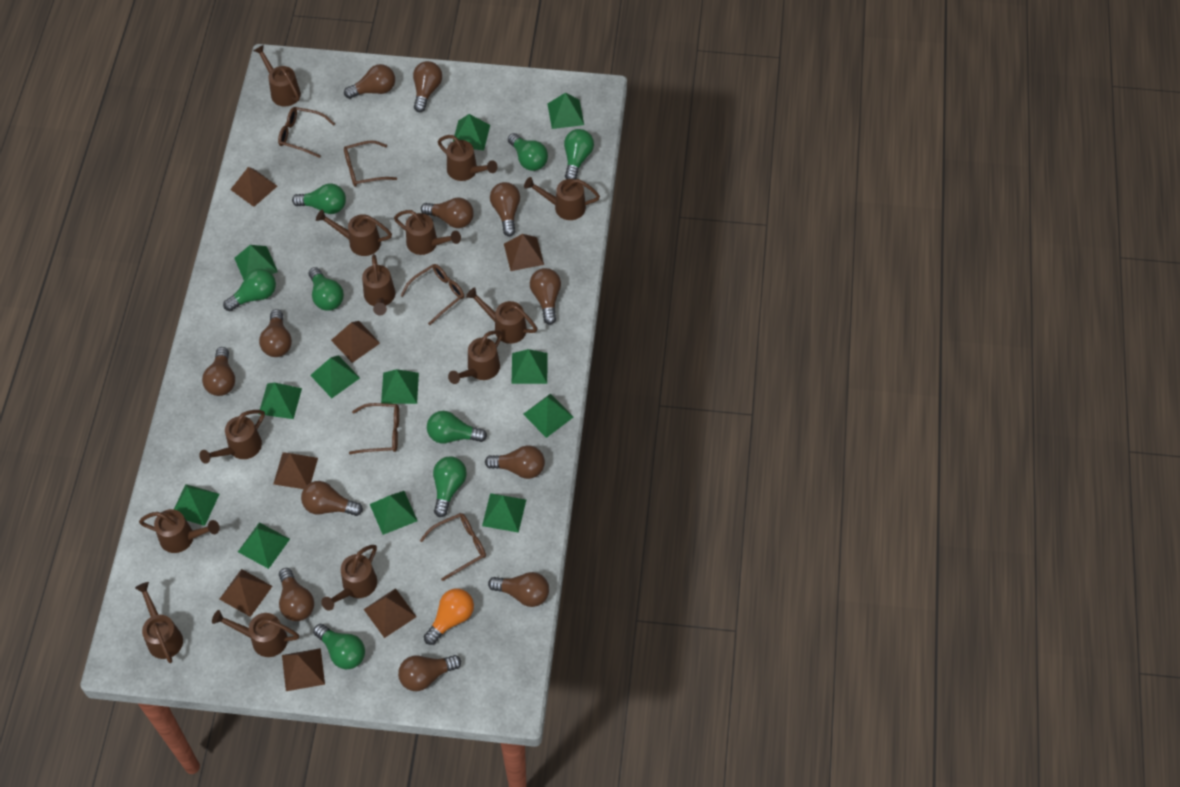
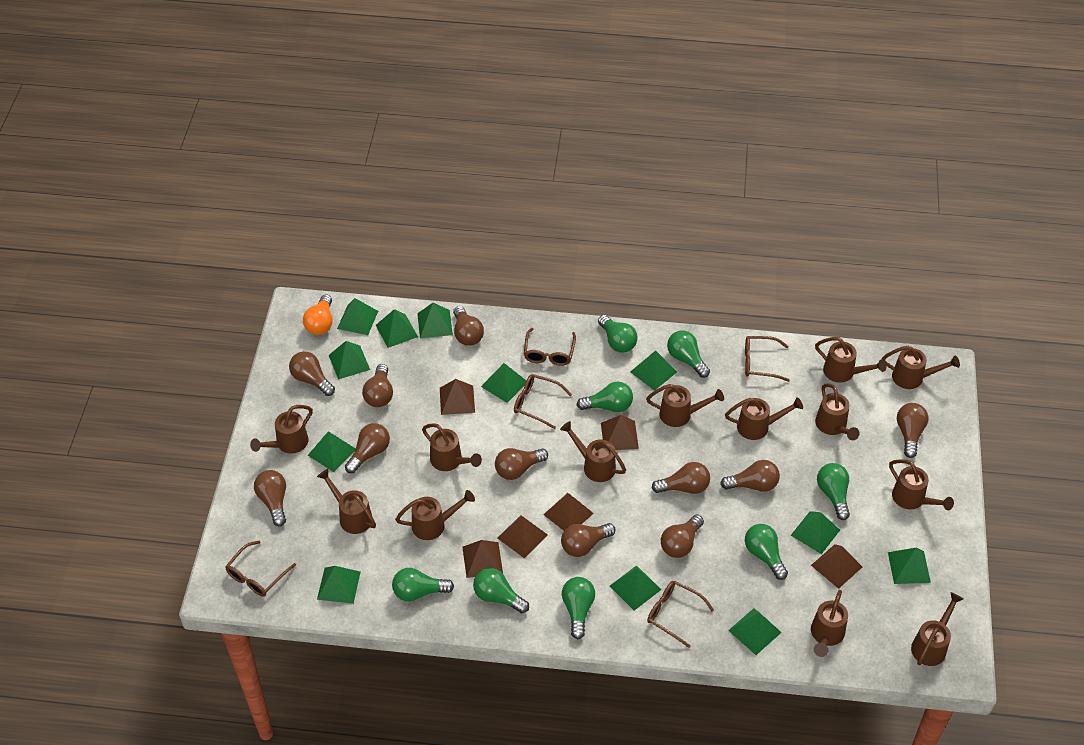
brown light bulb: 12 -> 11
brown pyramid: 7 -> 6

